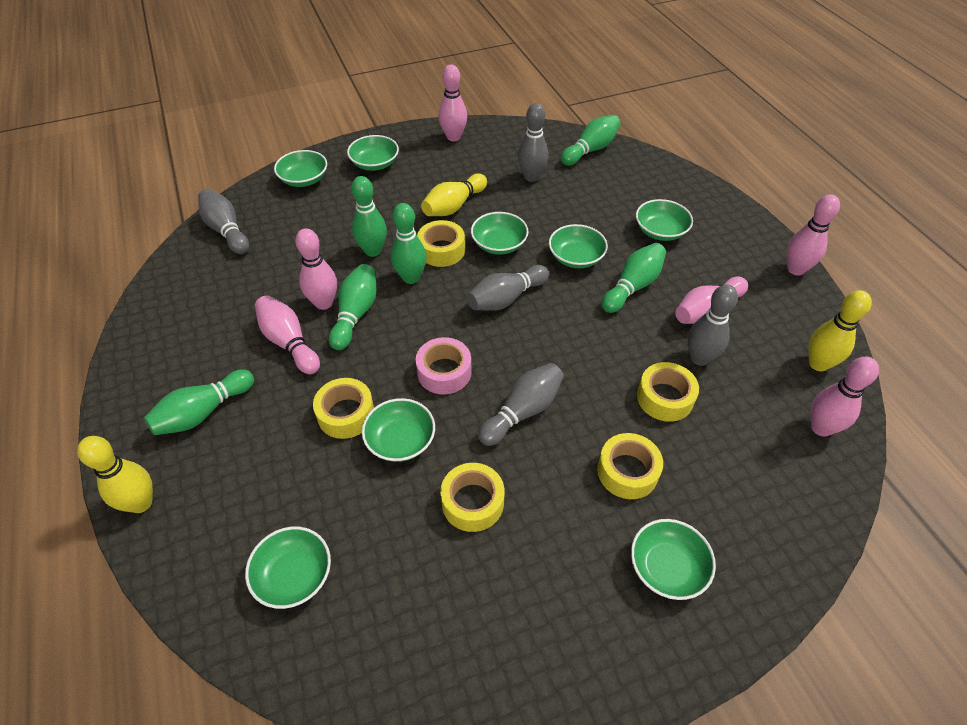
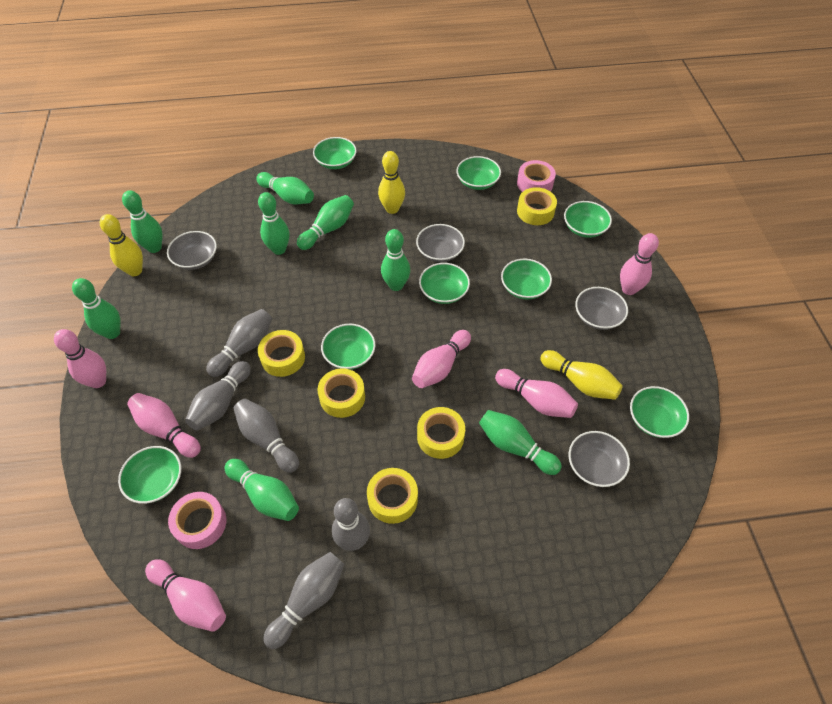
green bowling pin: 6 -> 8
grey bowl: 0 -> 4
pink tape: 1 -> 2

